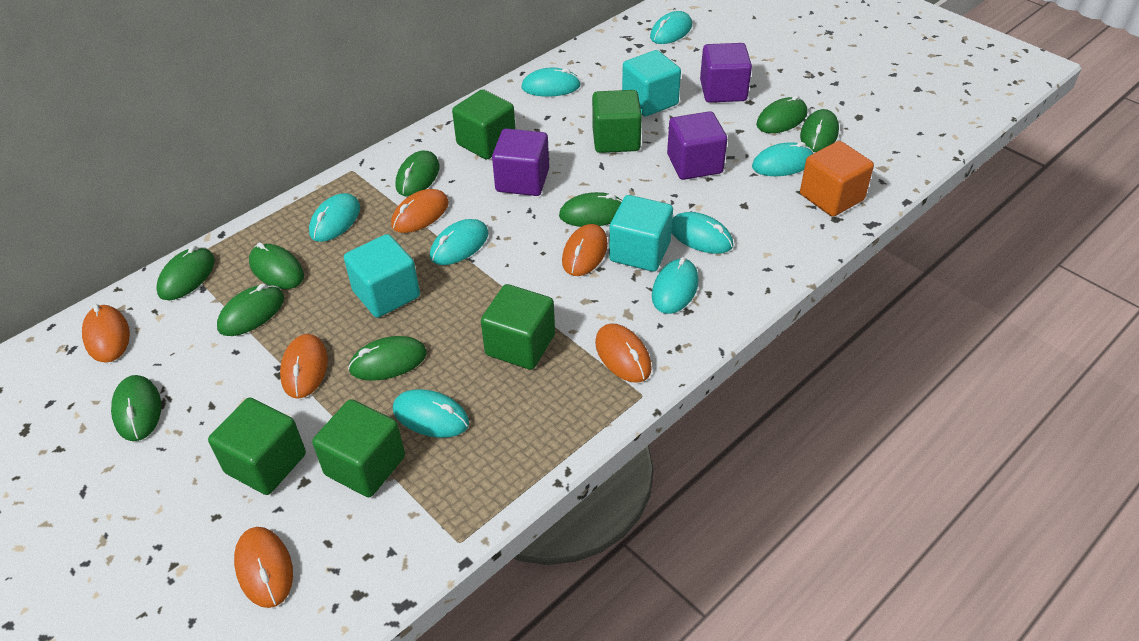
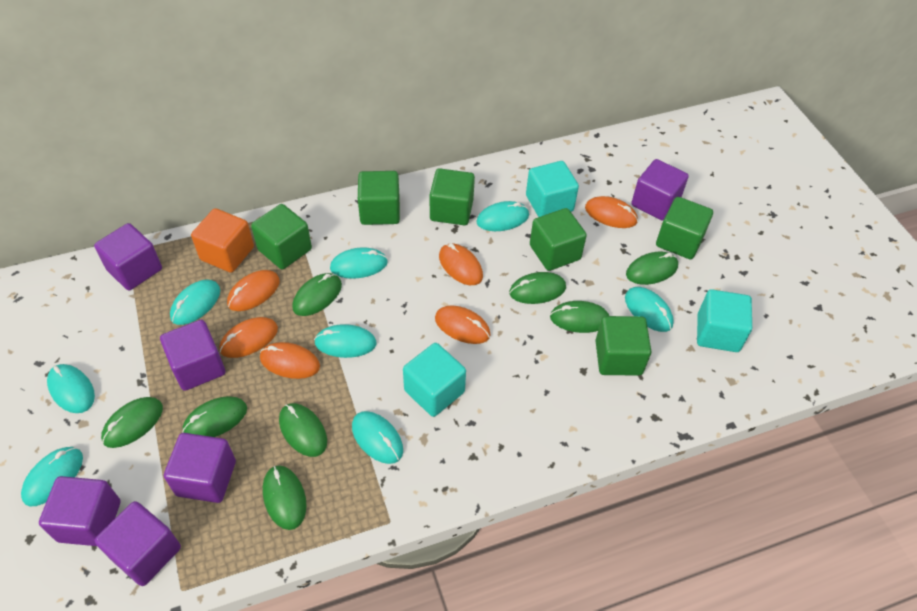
green cube: 5 -> 6
green mouse: 9 -> 8
purple cube: 3 -> 6

